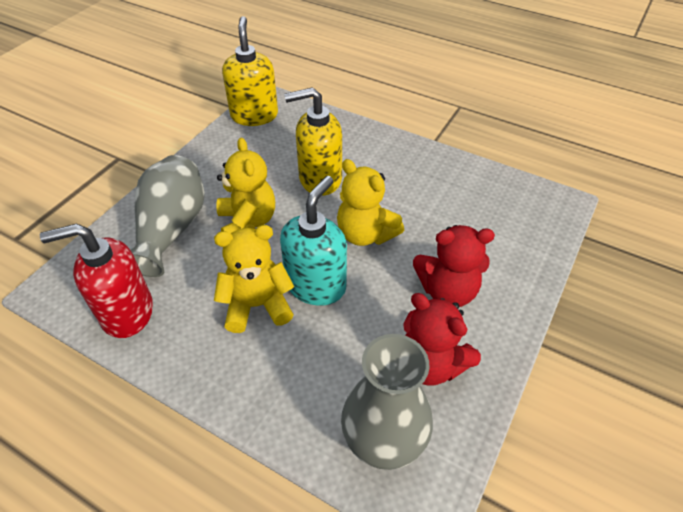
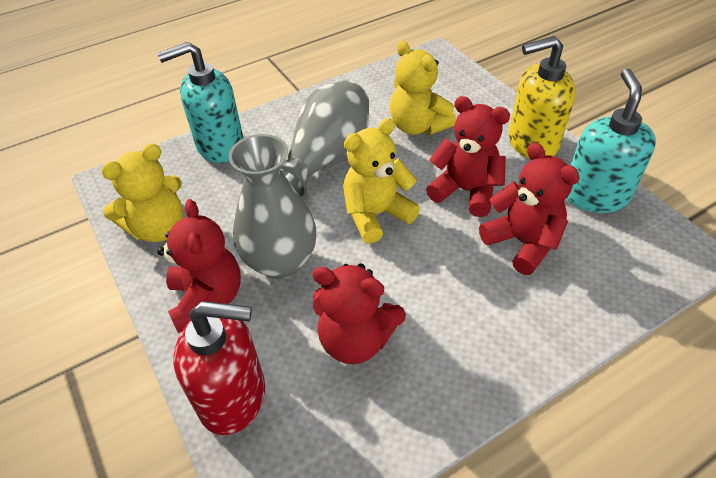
red teddy bear: 2 -> 4
turquoise soap dispenser: 1 -> 2
yellow soap dispenser: 2 -> 1

